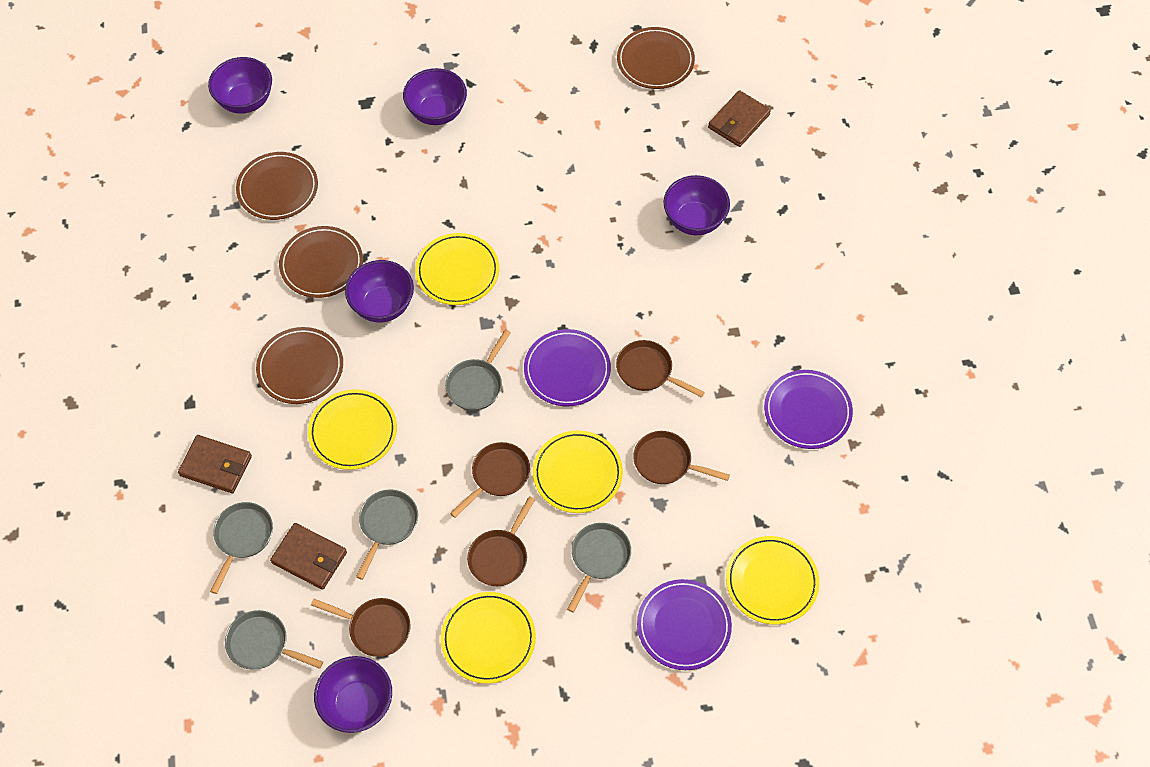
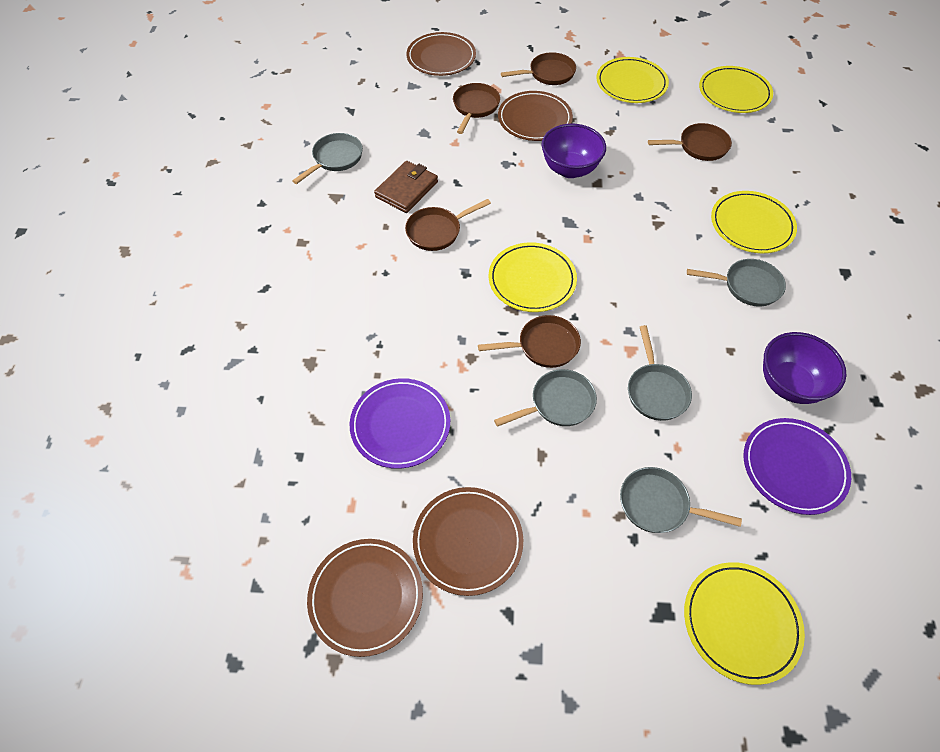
brown wallet: 3 -> 1
purple bowl: 5 -> 2
purple plate: 3 -> 2

